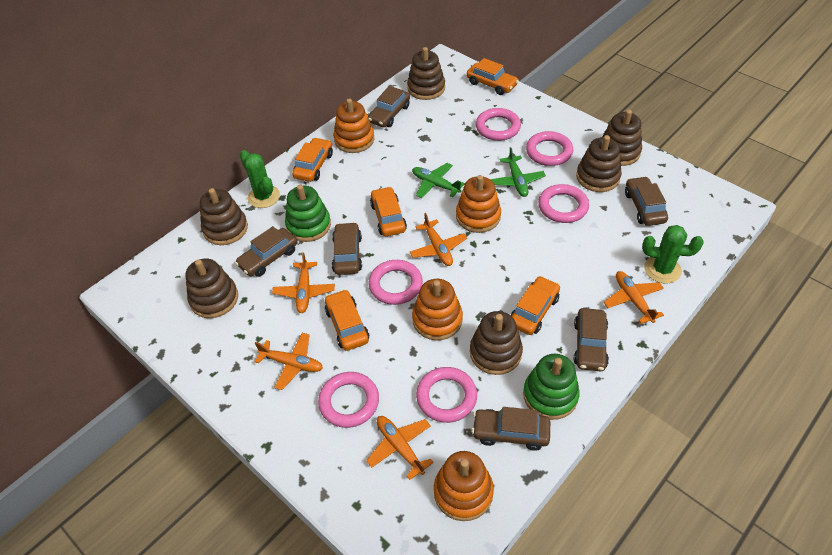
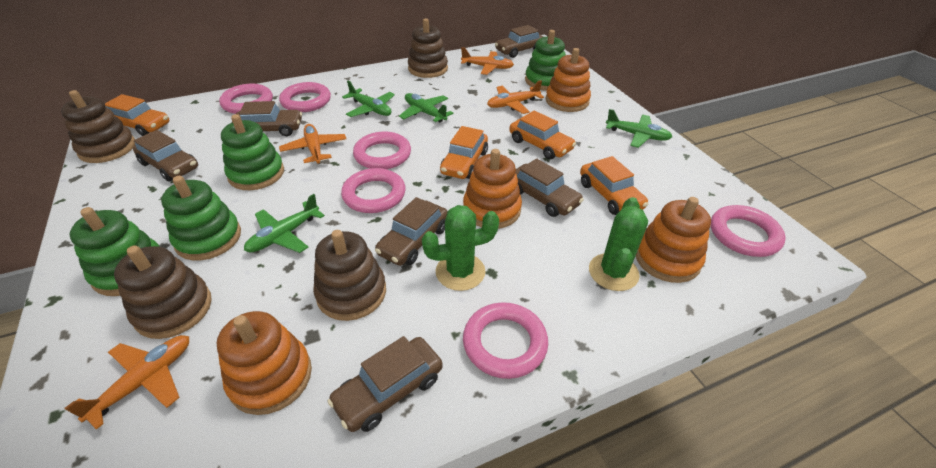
brown stacking toy: 6 -> 4
green plane: 2 -> 4
green stacking toy: 2 -> 4
orange car: 5 -> 4
orange plane: 5 -> 4

